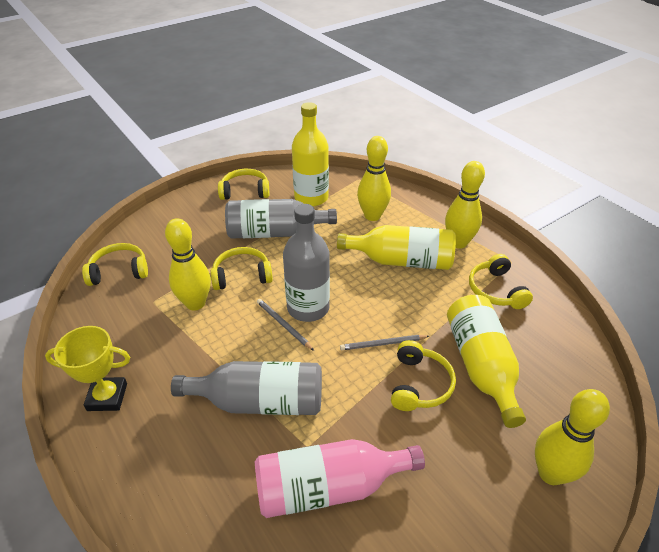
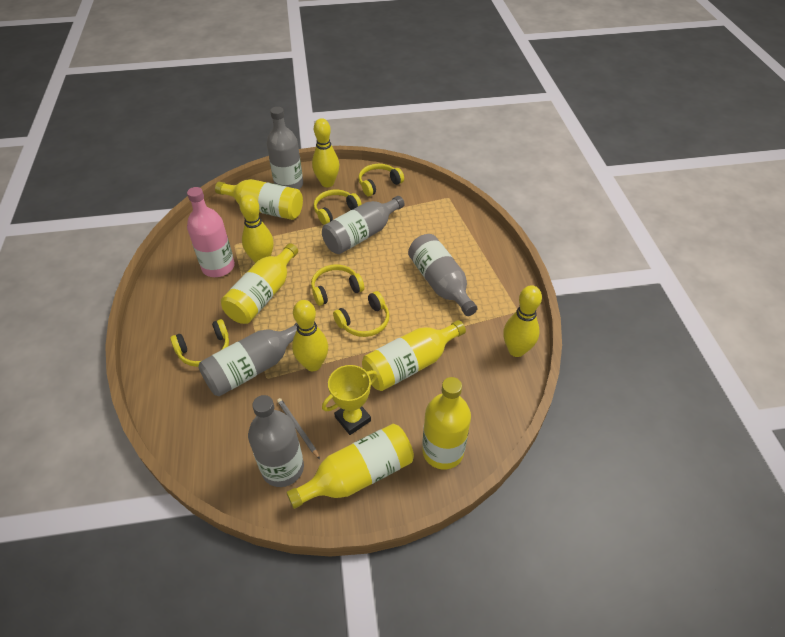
grey bottle: 3 -> 5
grey pencil: 2 -> 1
yellow bottle: 3 -> 5

